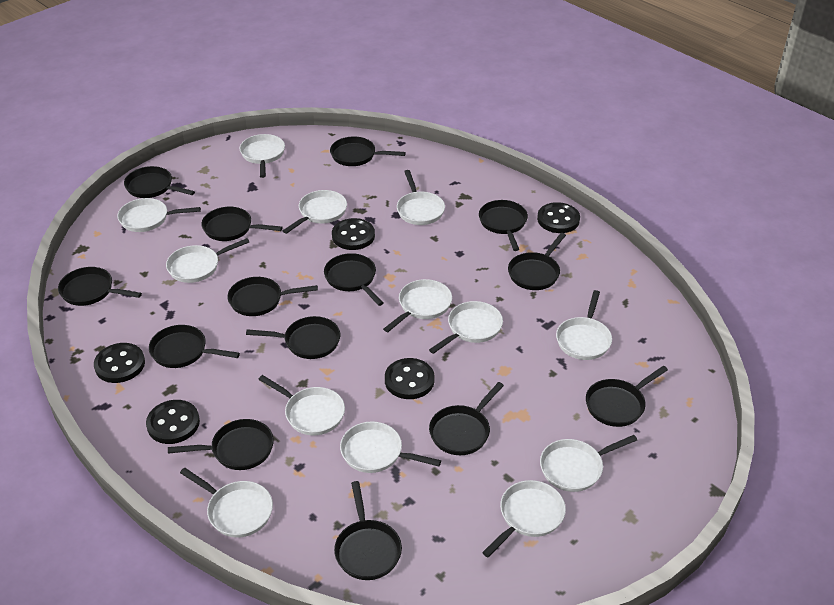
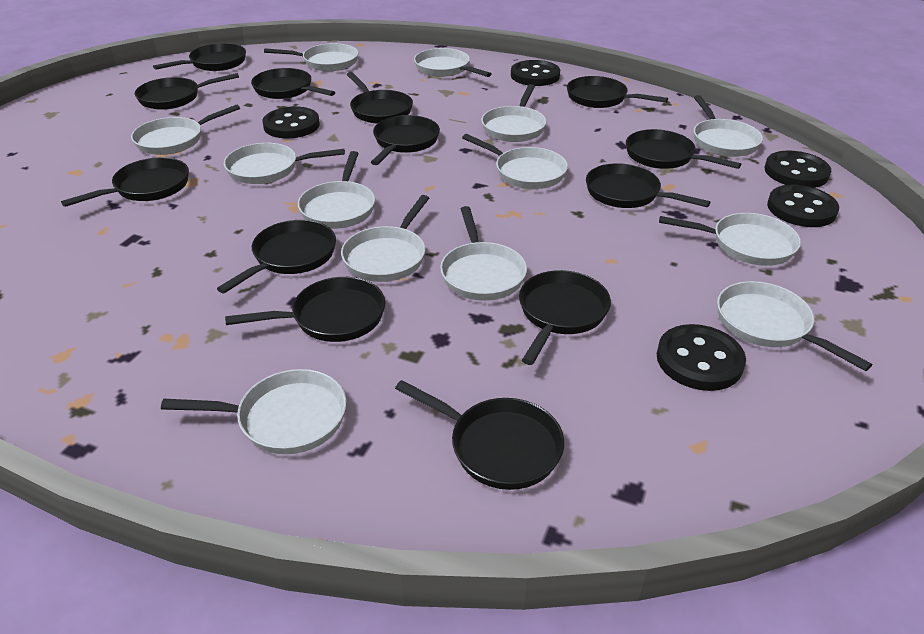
black pan: 14 -> 13

